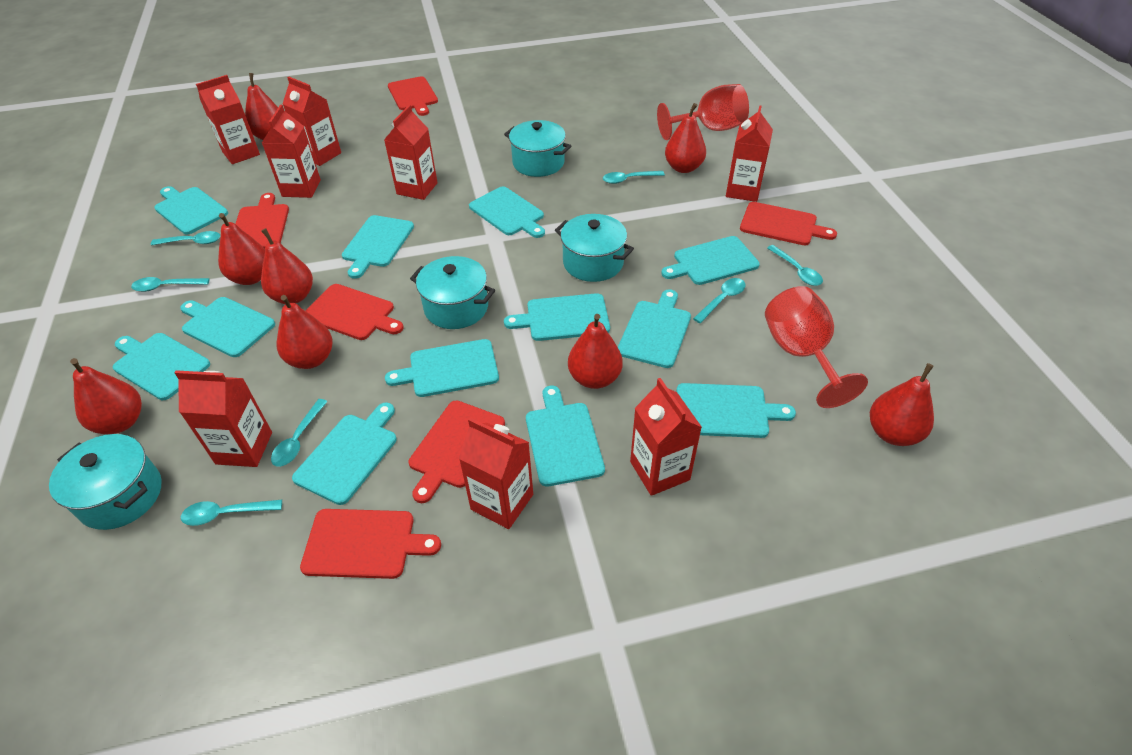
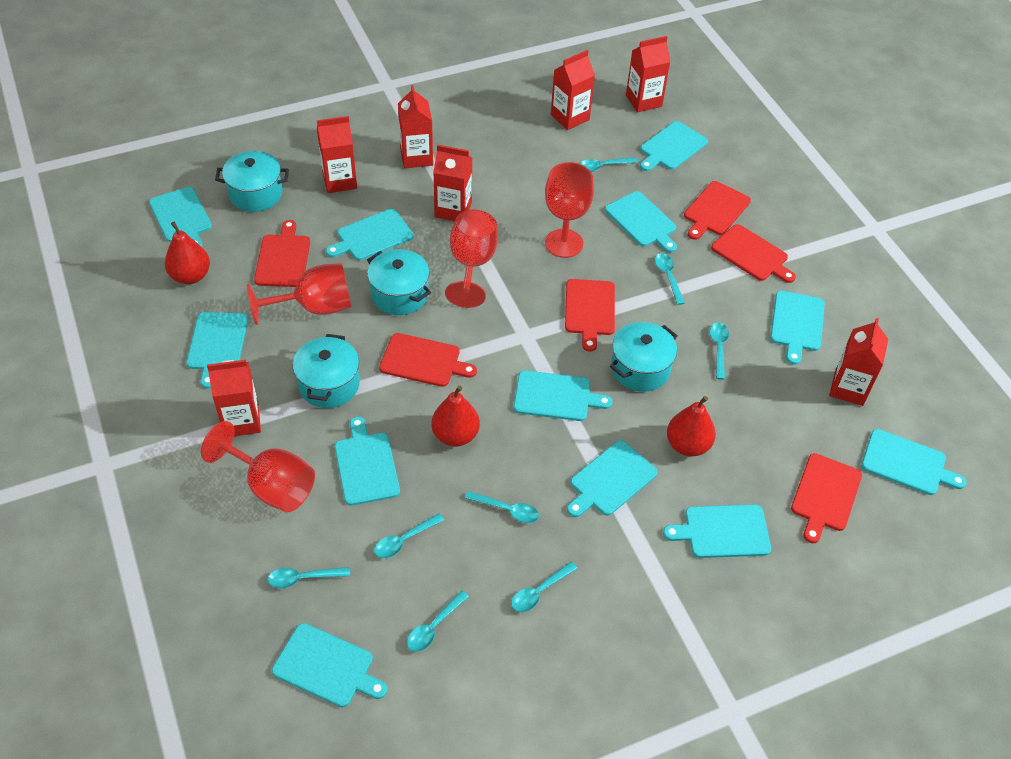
red carton: 8 -> 7
red goblet: 2 -> 4
red pear: 8 -> 3
turquoise spoon: 7 -> 8

